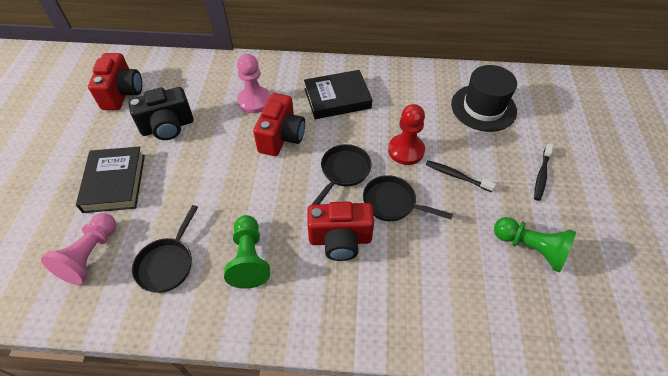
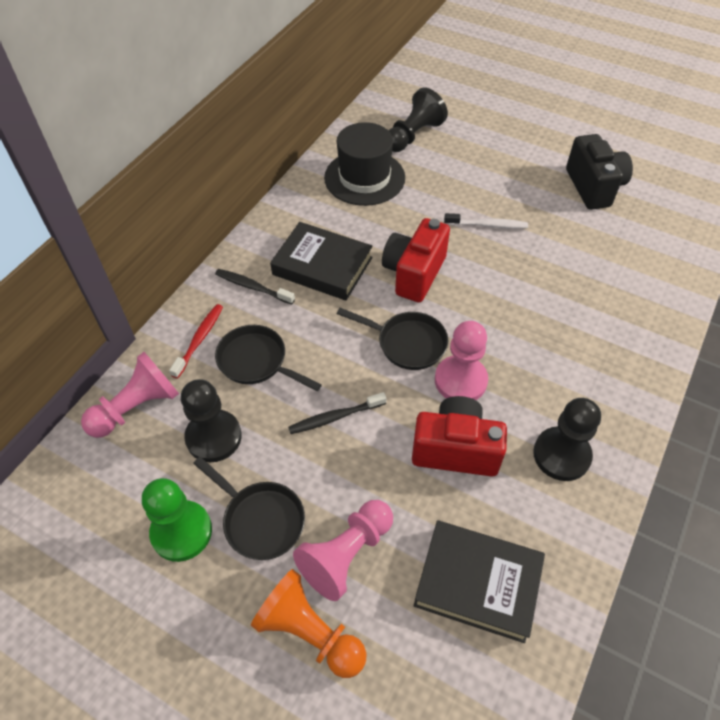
black pawn: 0 -> 3
green pawn: 2 -> 1
orange pawn: 0 -> 1
pink pawn: 2 -> 3
red camera: 3 -> 2
red pawn: 1 -> 0
red toothbrush: 0 -> 1
white toothbrush: 0 -> 1

